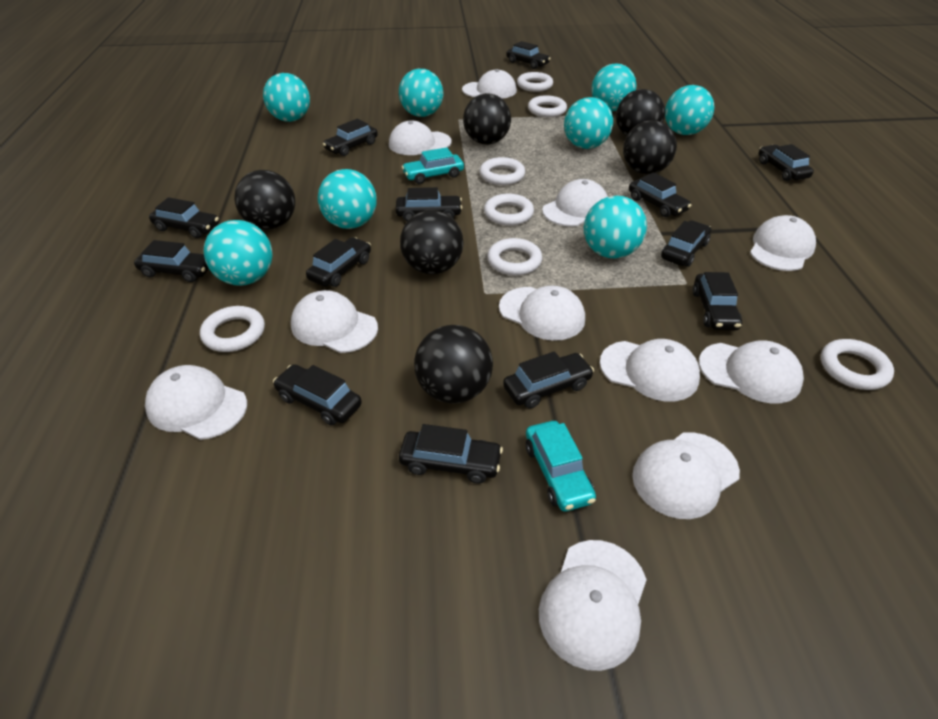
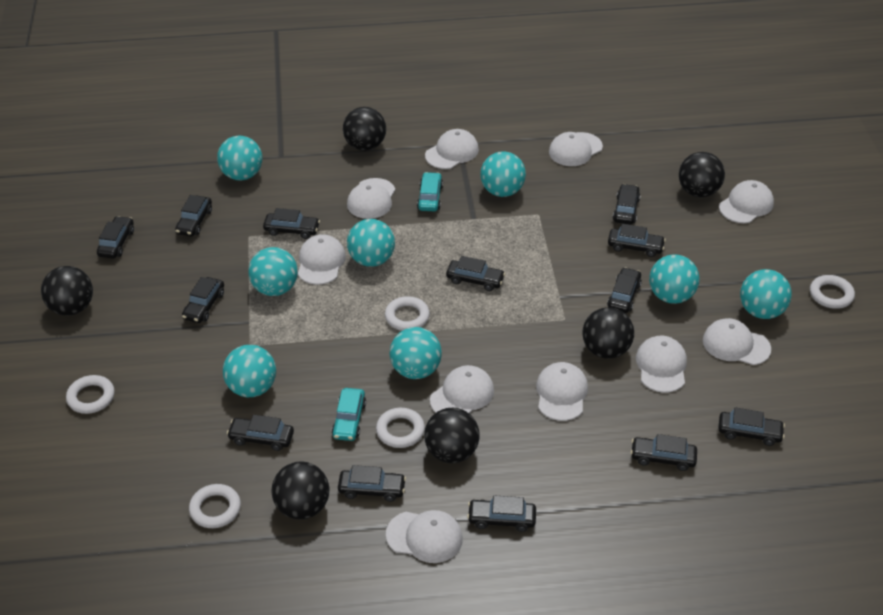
white cap: 11 -> 10
white ring: 7 -> 5

